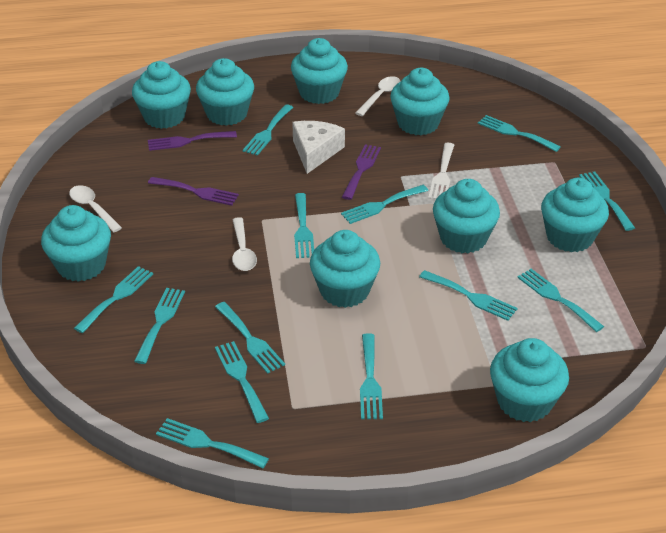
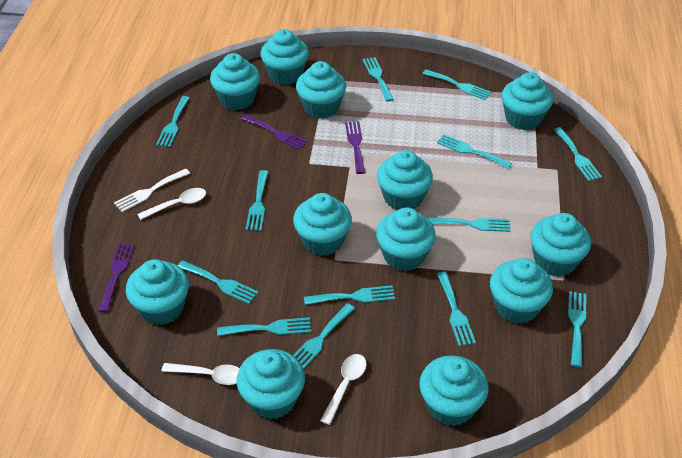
turquoise cupcake: 9 -> 12
white cheese: 1 -> 0

